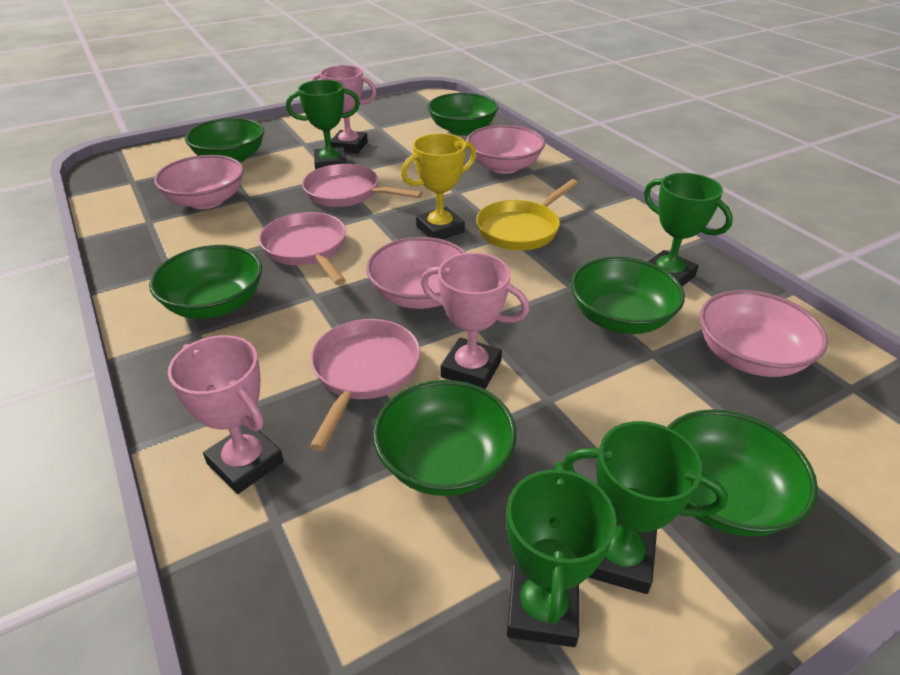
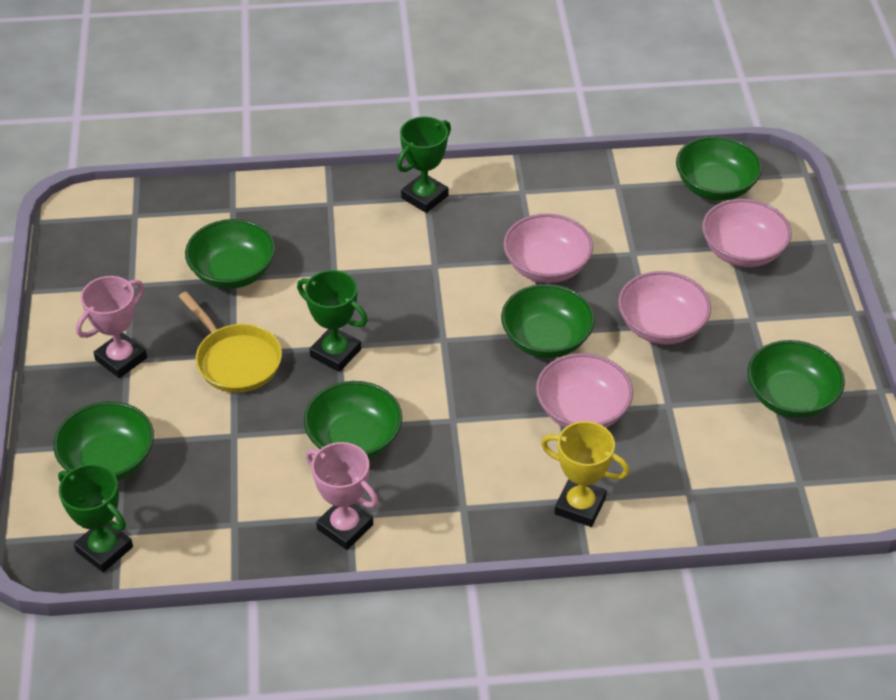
green trophy: 4 -> 3
pink pan: 3 -> 0
pink trophy: 3 -> 2

